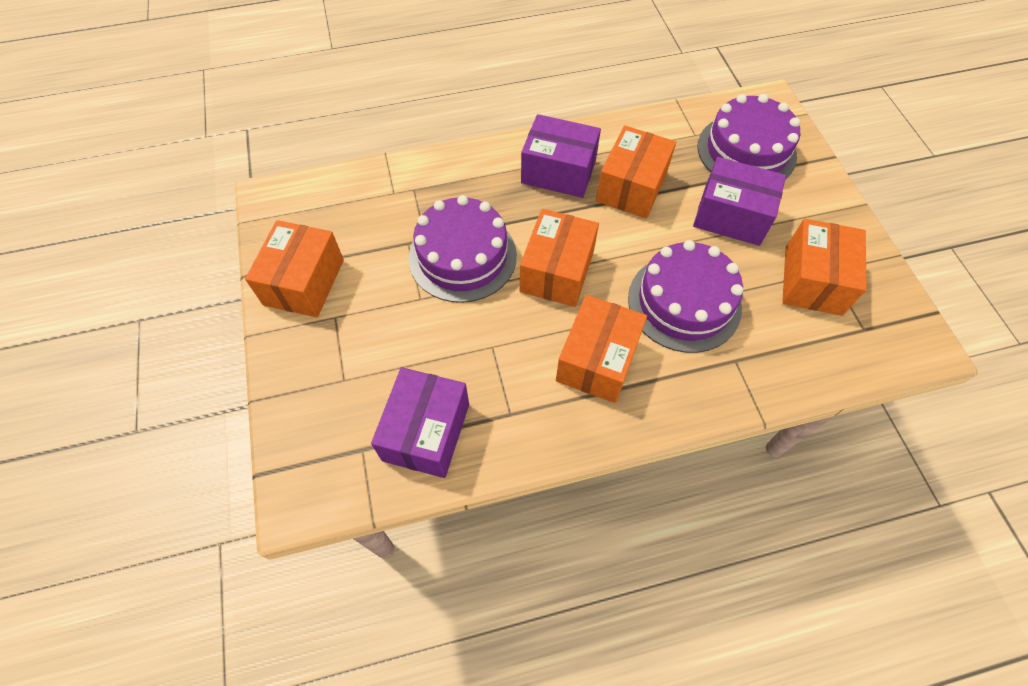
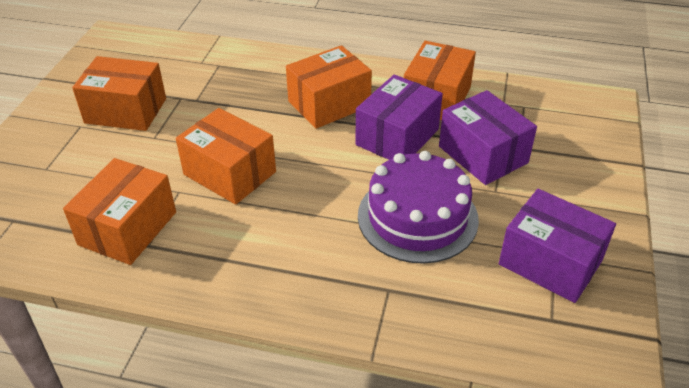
purple cake: 3 -> 1

